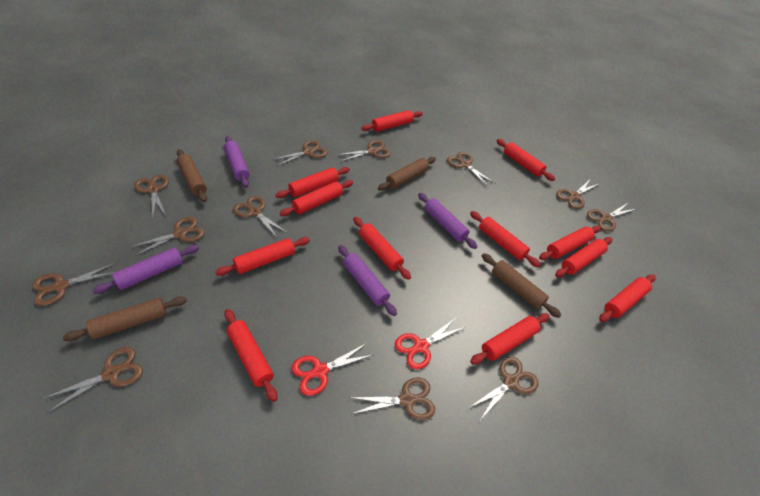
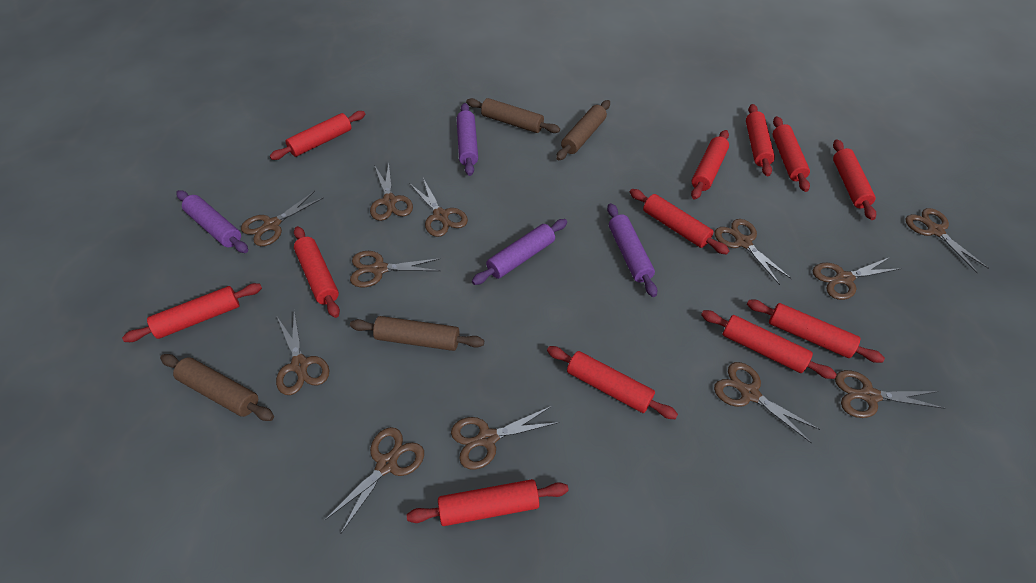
red scissors: 2 -> 0

